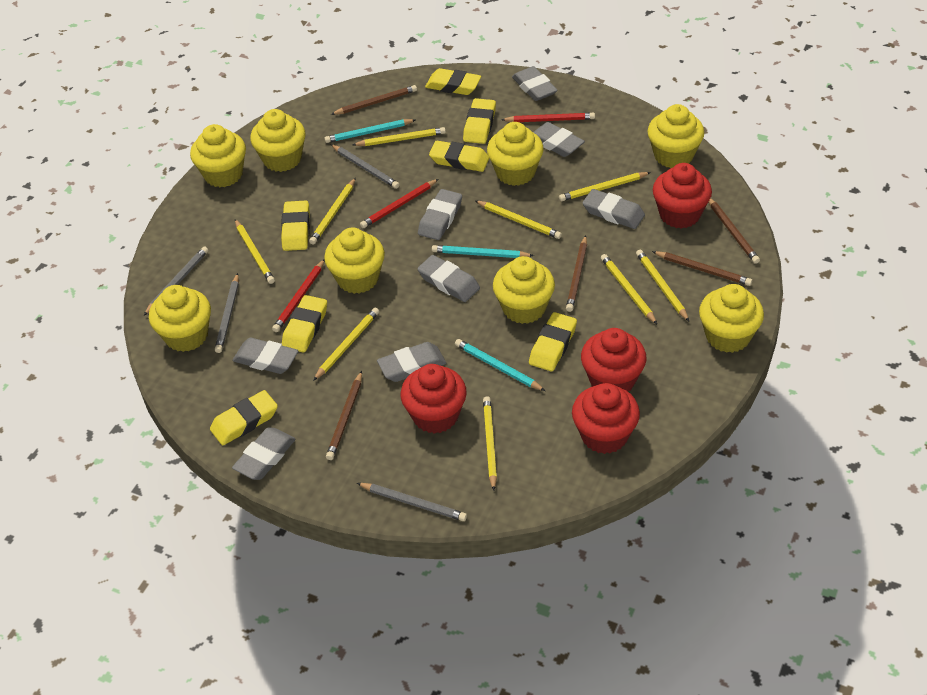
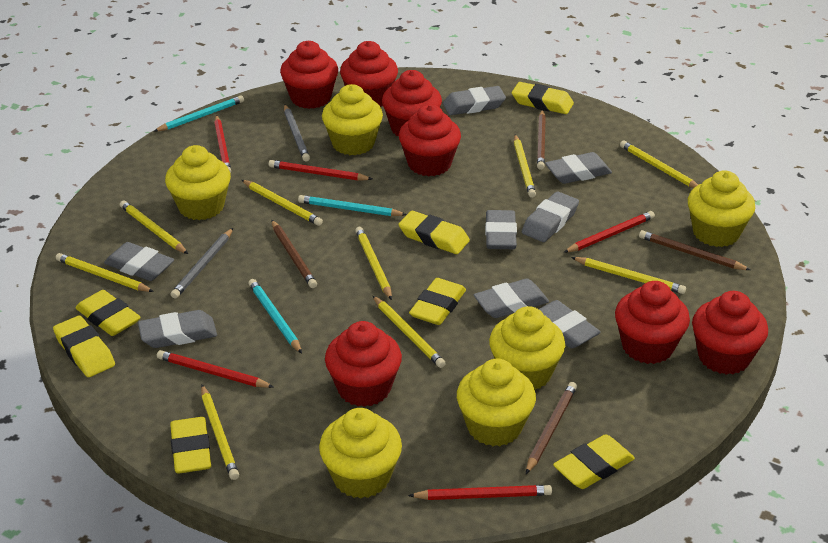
brown pencil: 5 -> 4
grey pencil: 4 -> 2
red cupcake: 4 -> 7
red pencil: 3 -> 5
yellow cupcake: 8 -> 6

